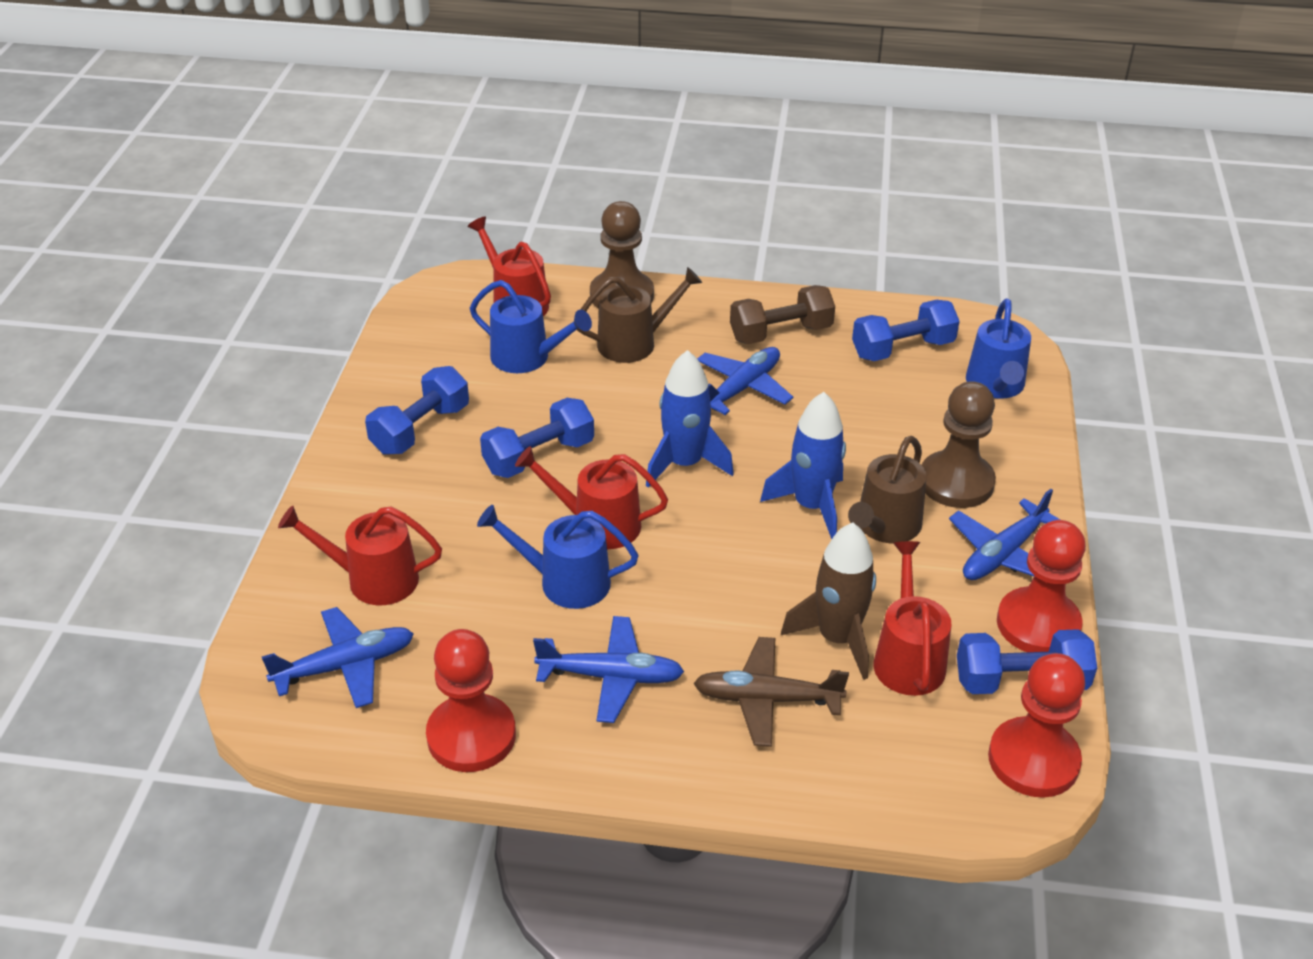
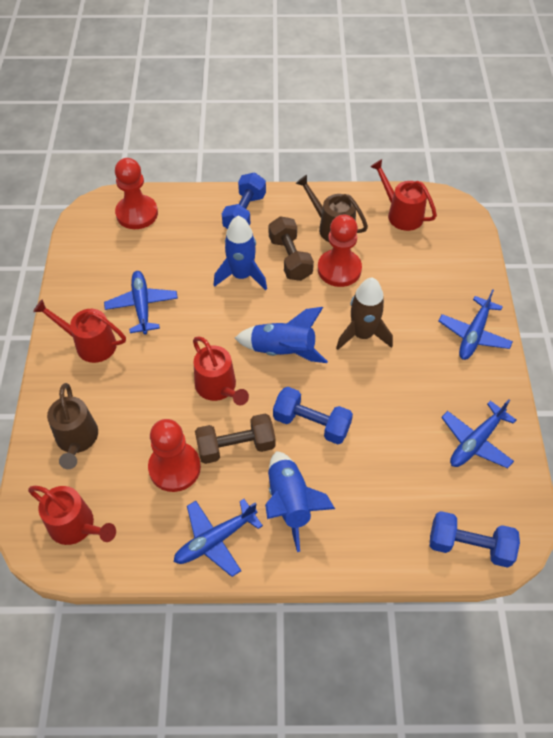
blue dumbbell: 4 -> 3
blue rocket: 2 -> 3
blue watering can: 3 -> 0
brown dumbbell: 1 -> 2
brown pawn: 2 -> 0
brown plane: 1 -> 0

